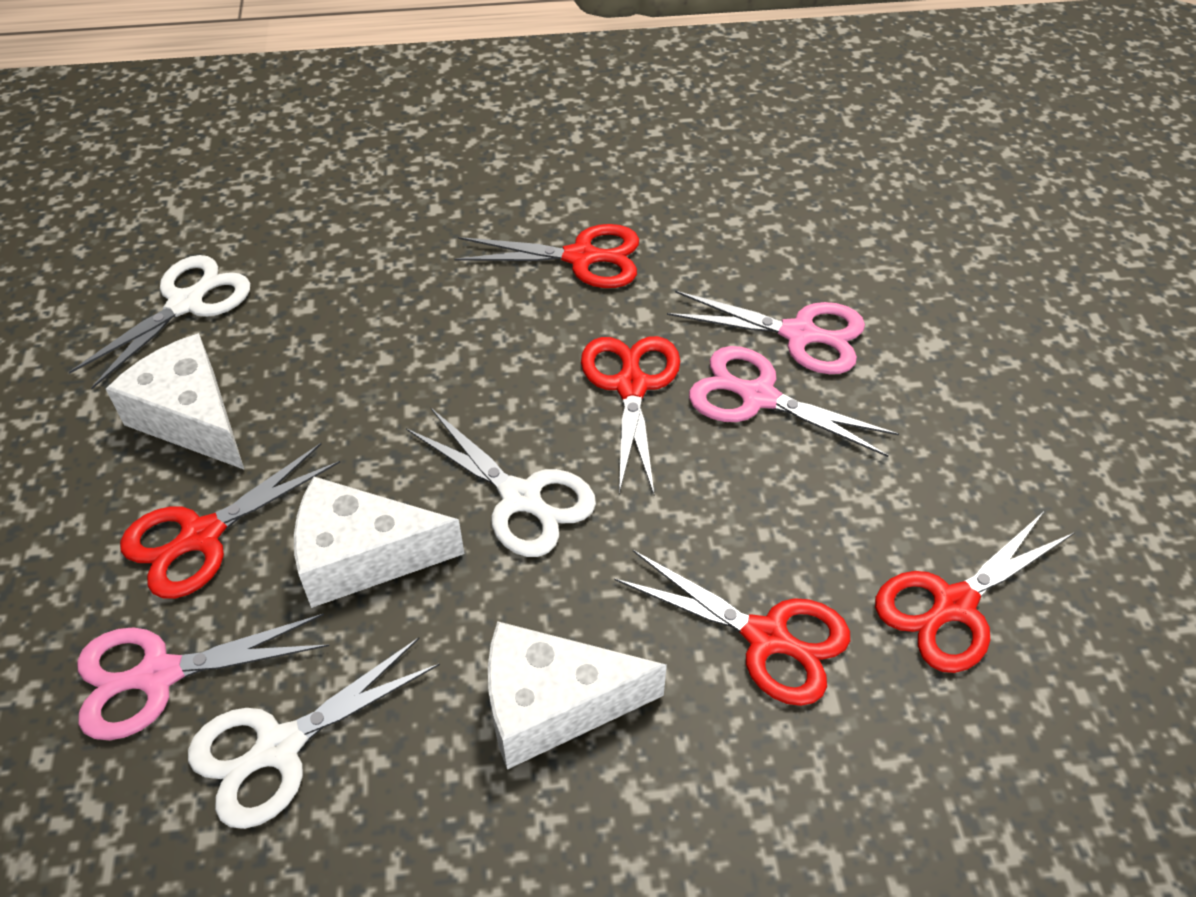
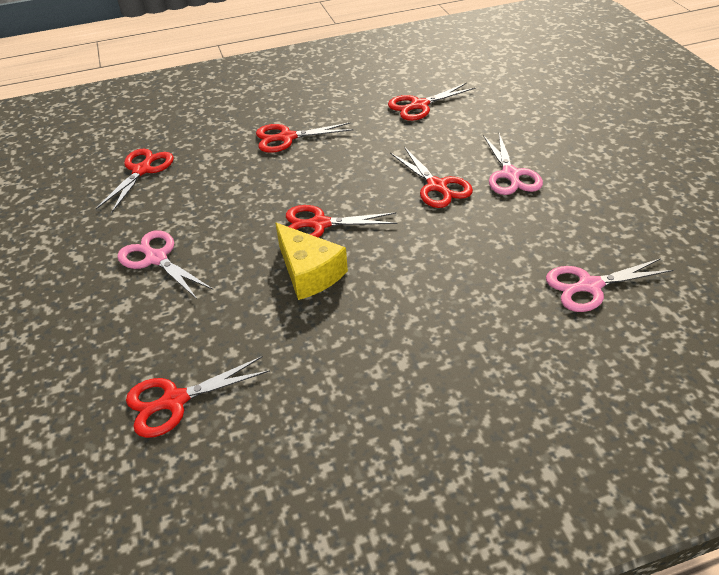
red scissors: 5 -> 6
white cheese: 3 -> 0
white scissors: 3 -> 0
yellow cheese: 0 -> 1

